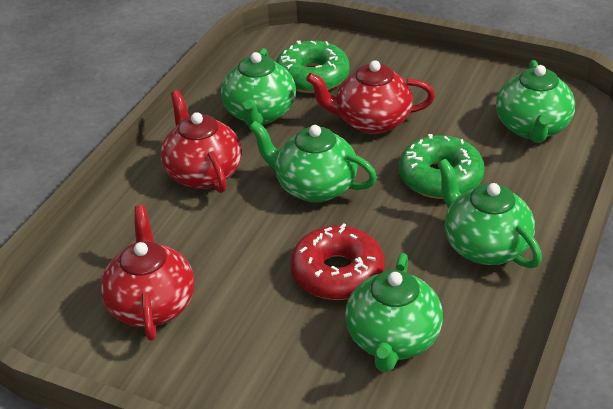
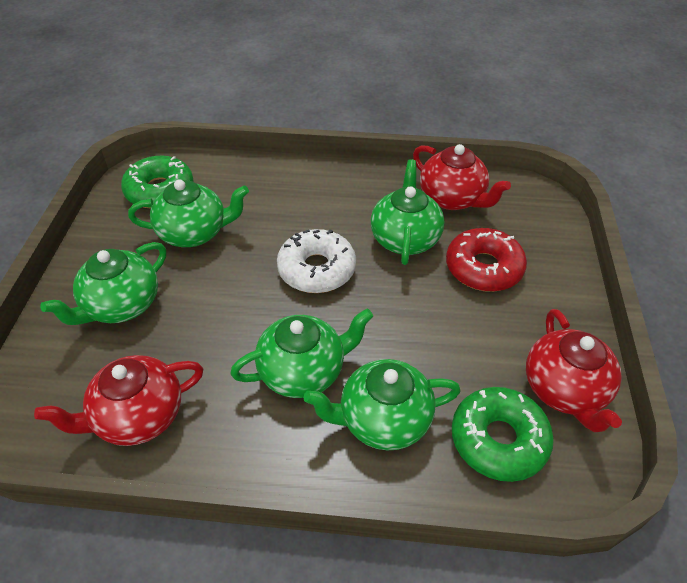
white donut: 0 -> 1

